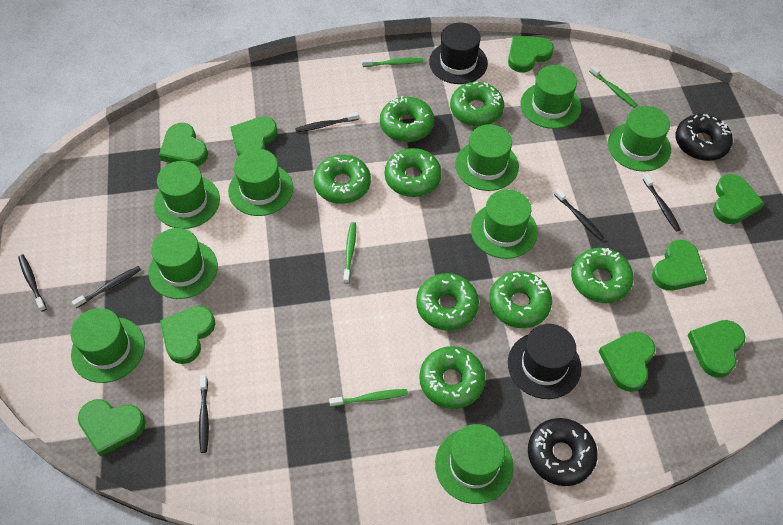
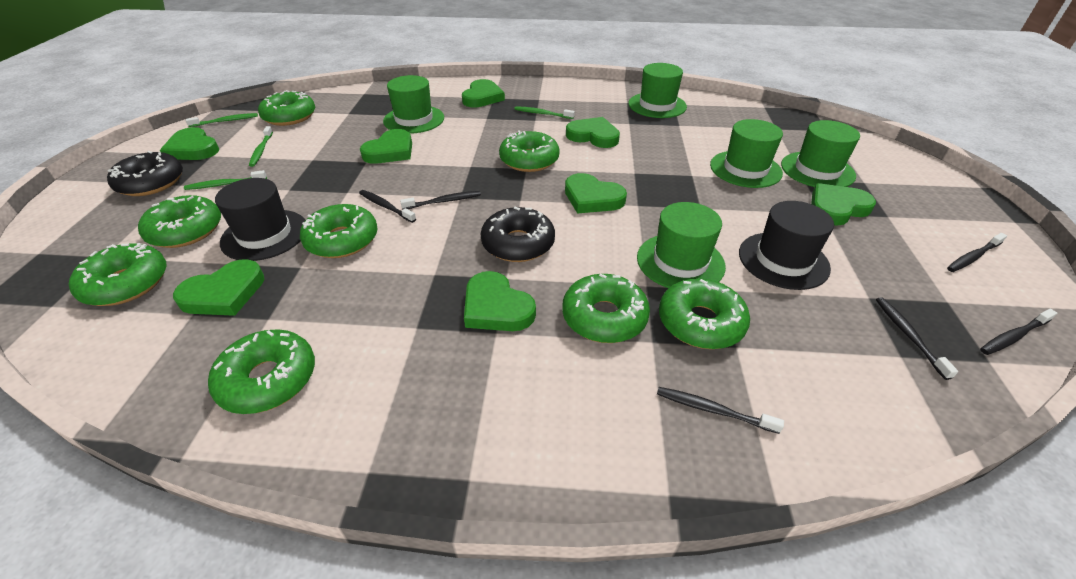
green hat: 9 -> 5
green heart: 9 -> 8

